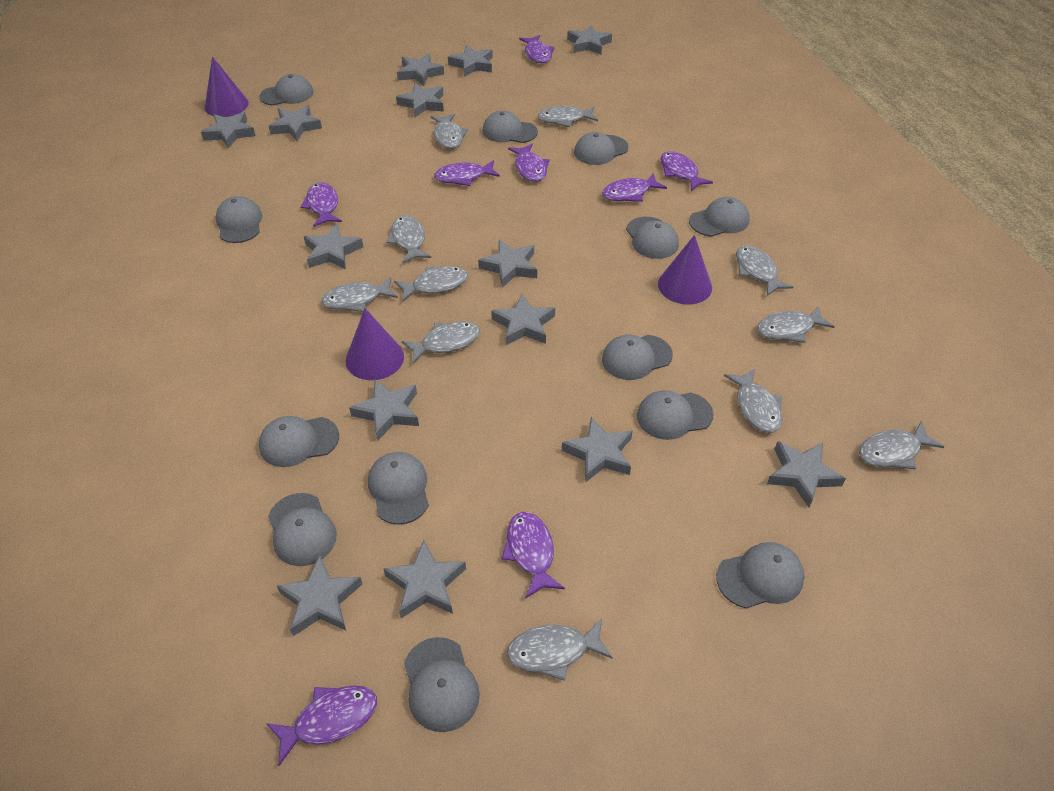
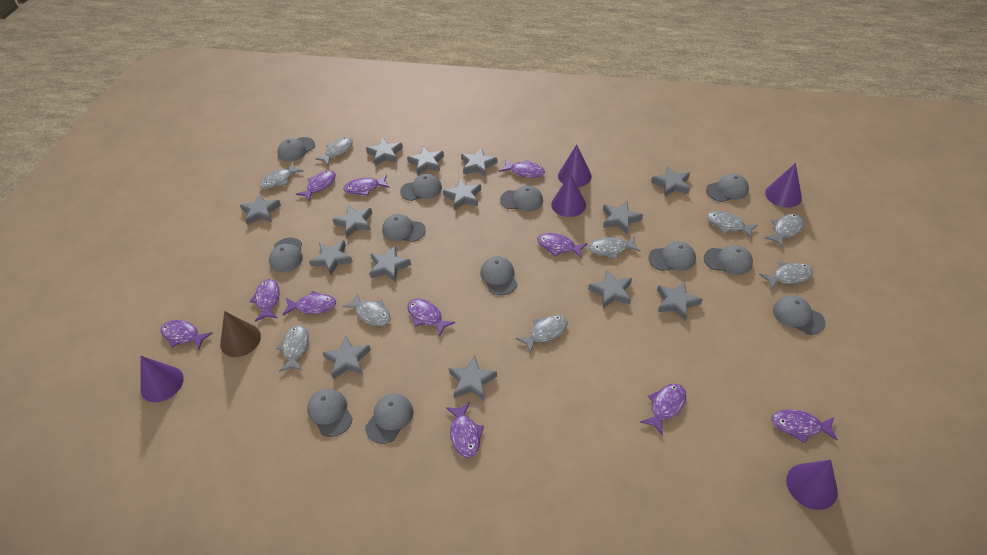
brown cone: 0 -> 1
grey cap: 13 -> 12
grey fish: 11 -> 9
purple cone: 3 -> 5
purple fish: 8 -> 11

